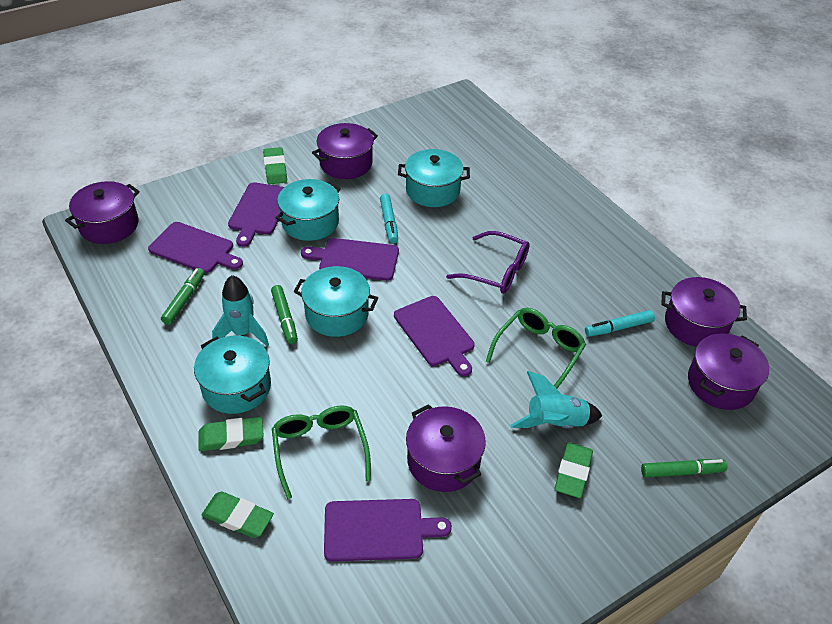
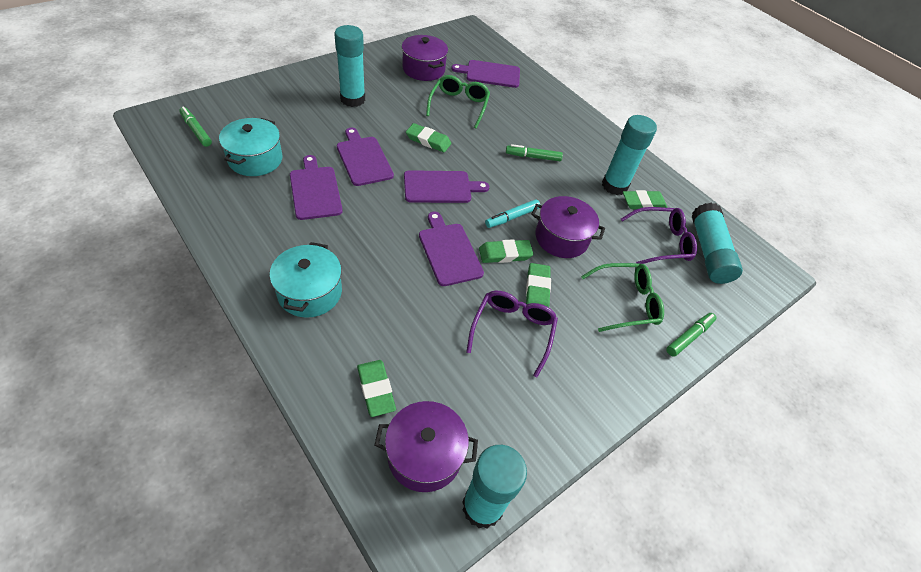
green eraser: 4 -> 5
purple glasses: 1 -> 2
purple pot: 5 -> 3
turquoise glue stick: 0 -> 4
turquoise marker: 2 -> 1
turquoise pot: 4 -> 2
turquoise rocket: 2 -> 0

